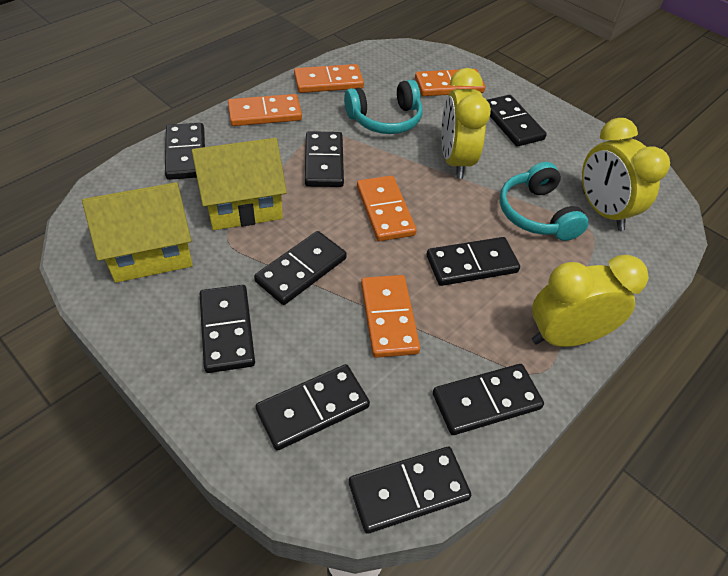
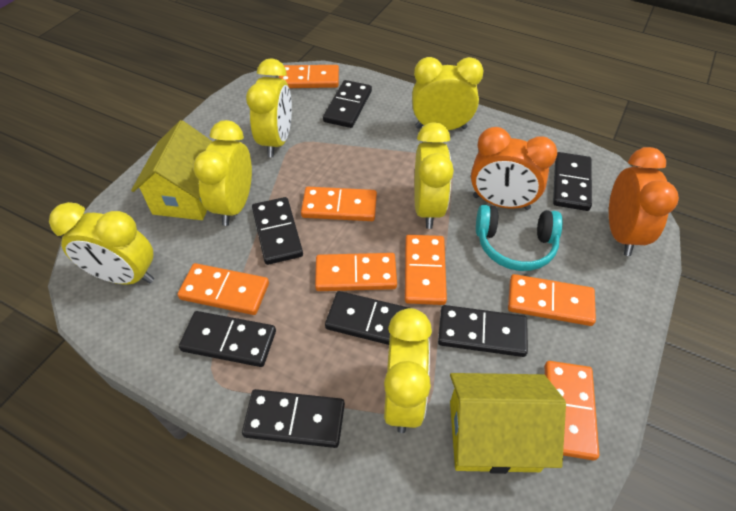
black domino: 9 -> 7
orange clock: 0 -> 2
orange domino: 5 -> 7
turquoise headphones: 2 -> 1
yellow clock: 3 -> 6

